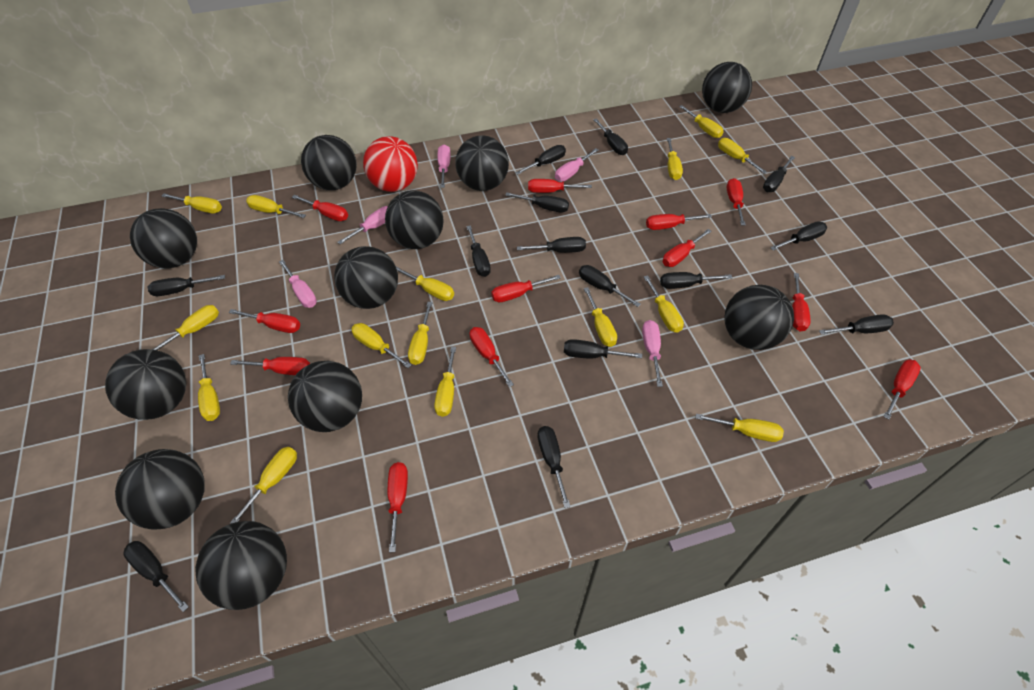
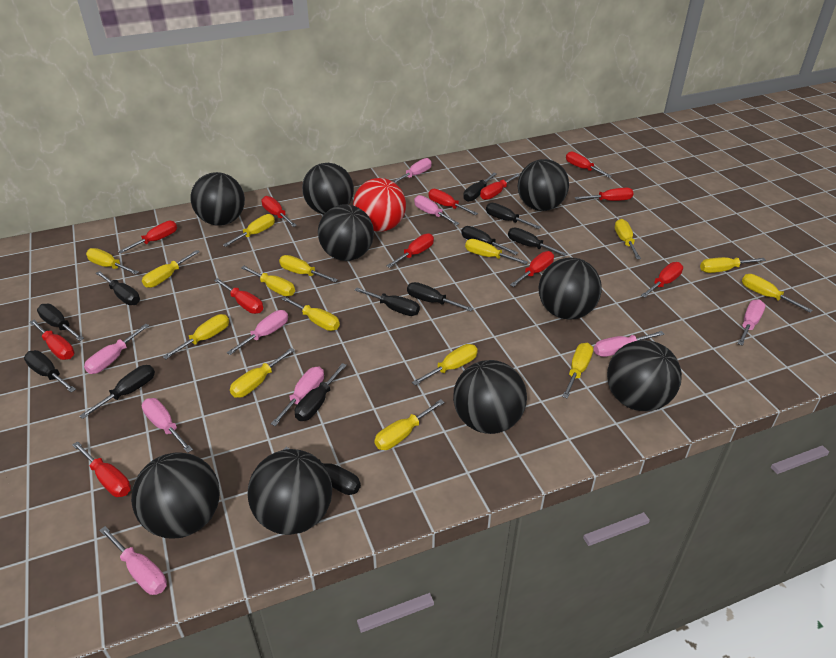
black ball: 11 -> 9
black screwdriver: 14 -> 12
pink screwdriver: 5 -> 9

